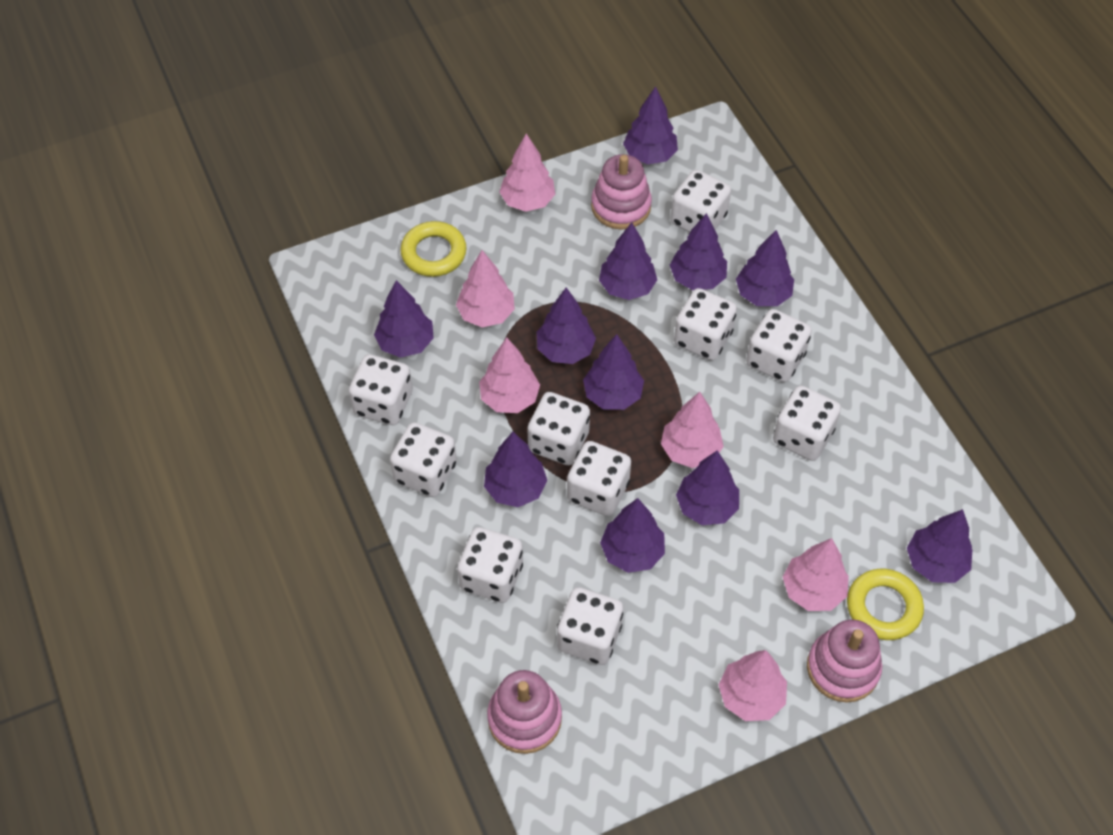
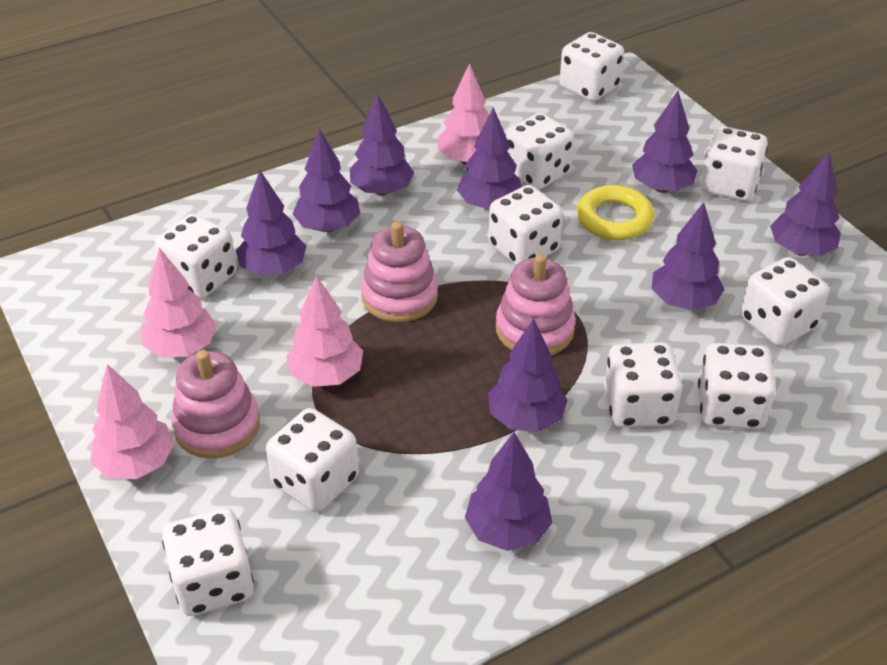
pink tree: 6 -> 4
purple tree: 11 -> 9
yellow ring: 2 -> 1

